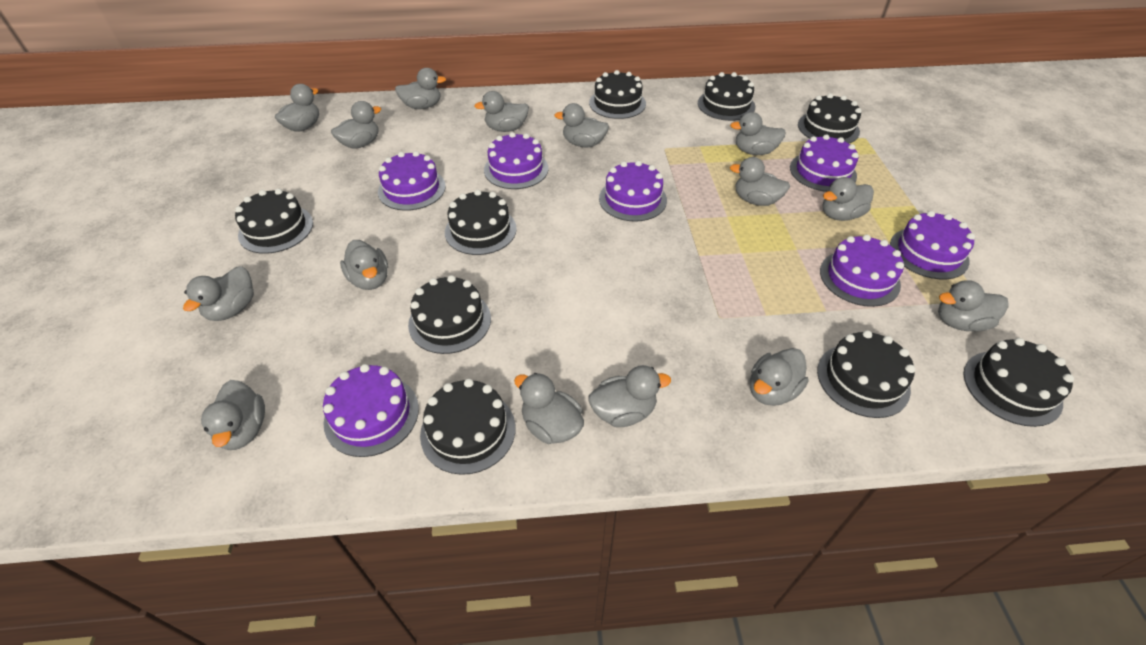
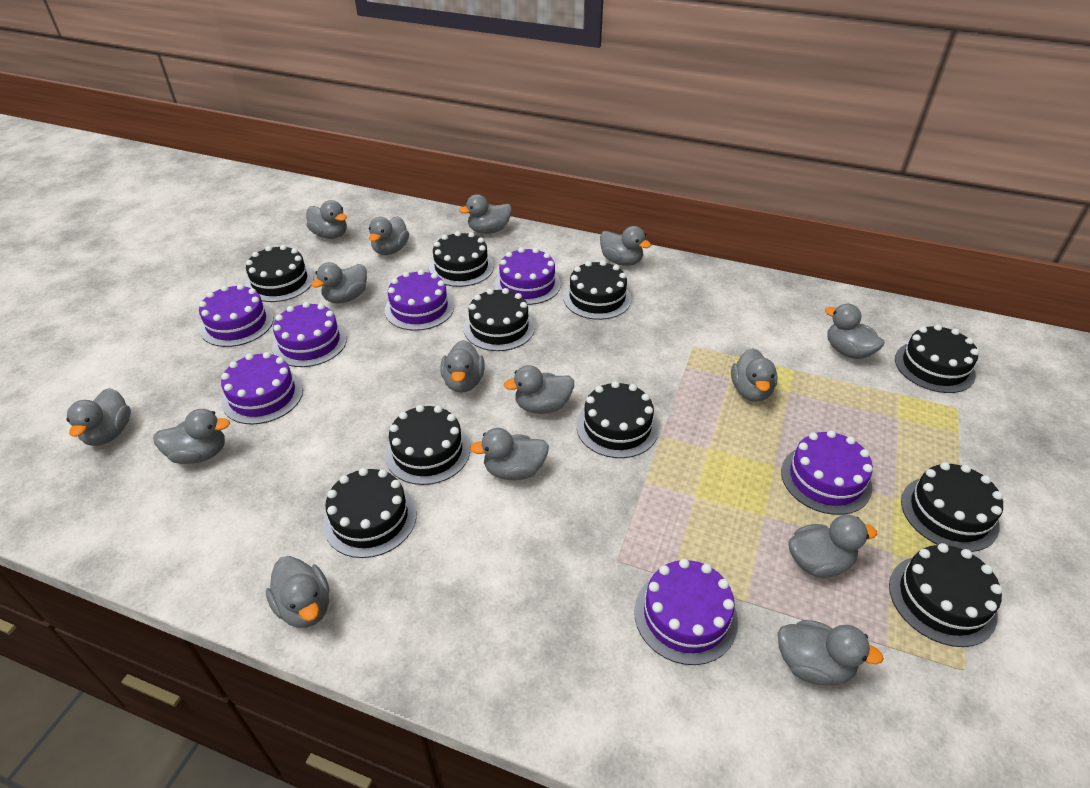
black cake: 9 -> 10

